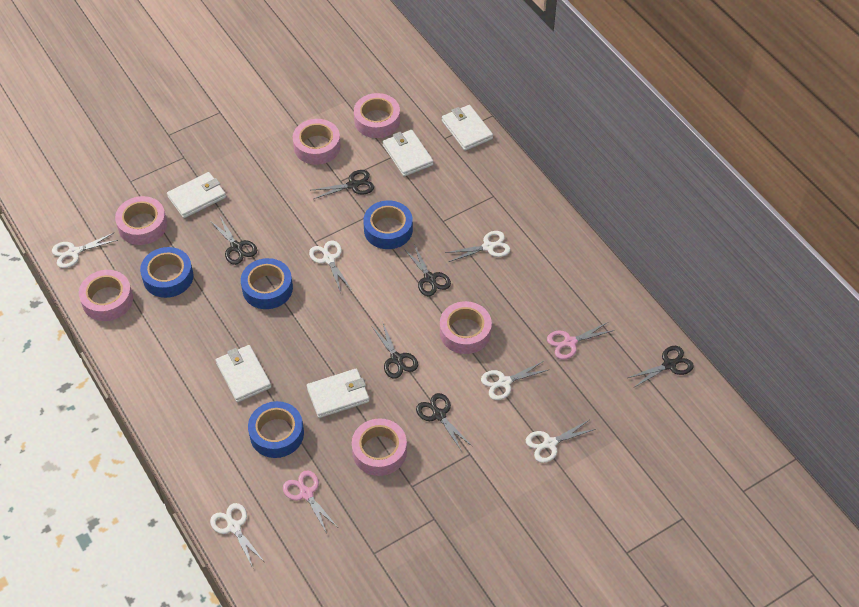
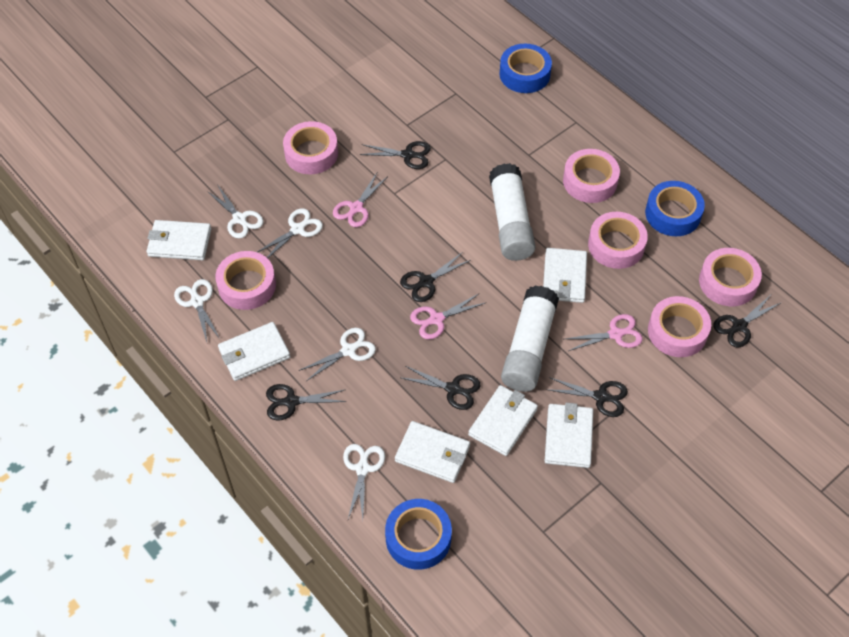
blue tape: 4 -> 3
pink scissors: 2 -> 3
white glue stick: 0 -> 2
white scissors: 6 -> 5
white wallet: 5 -> 6

